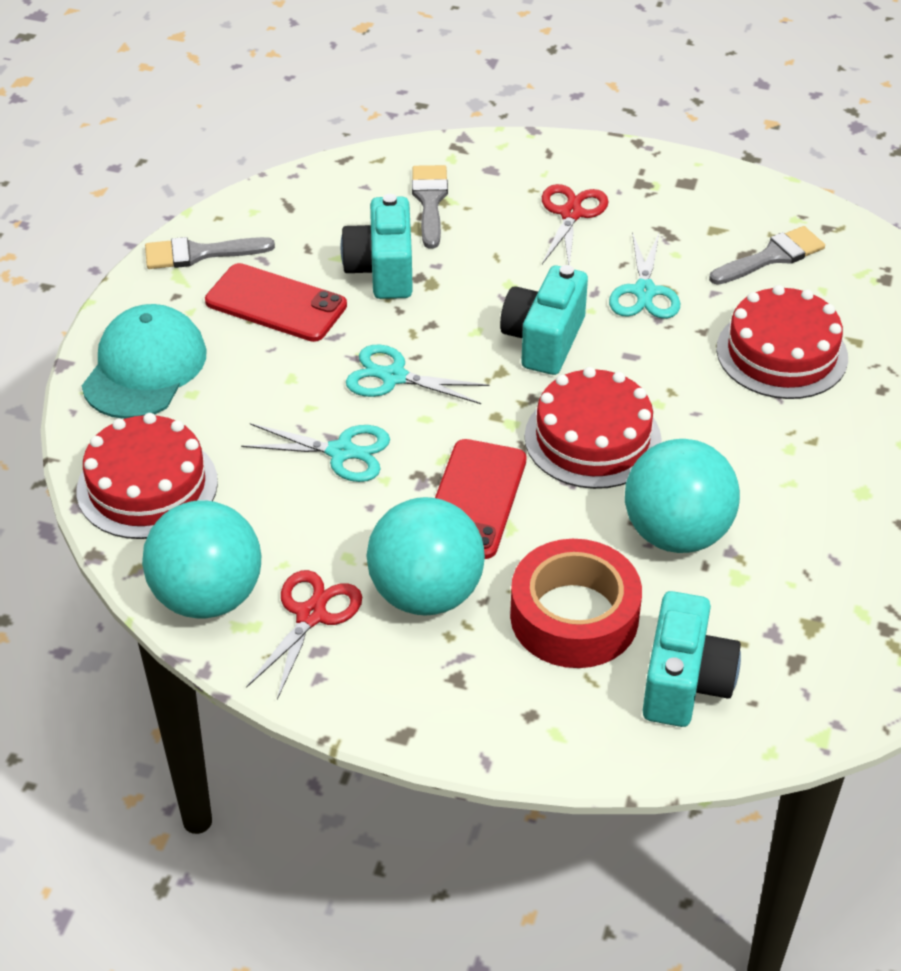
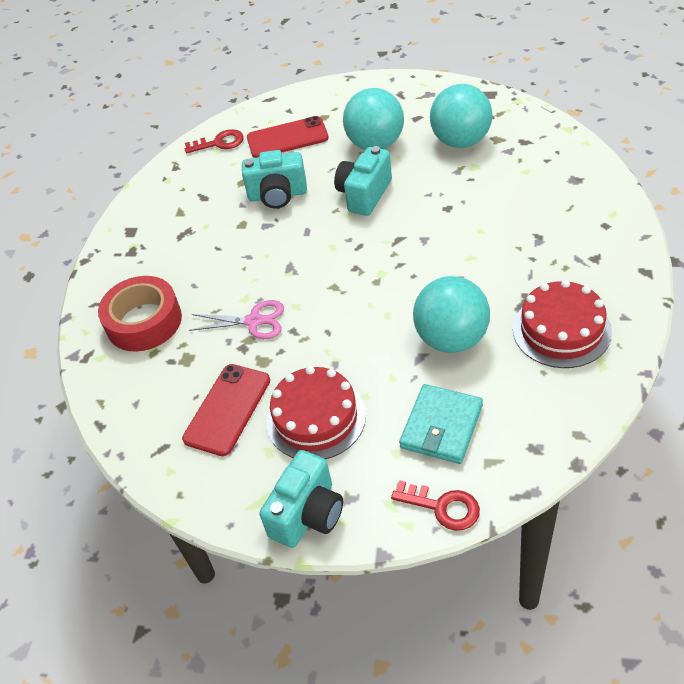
grey brush: 3 -> 0
pink scissors: 0 -> 1
red cake: 3 -> 2
red key: 0 -> 2
red scissors: 2 -> 0
turquoise cap: 1 -> 0
turquoise scissors: 3 -> 0
turquoise wallet: 0 -> 1

